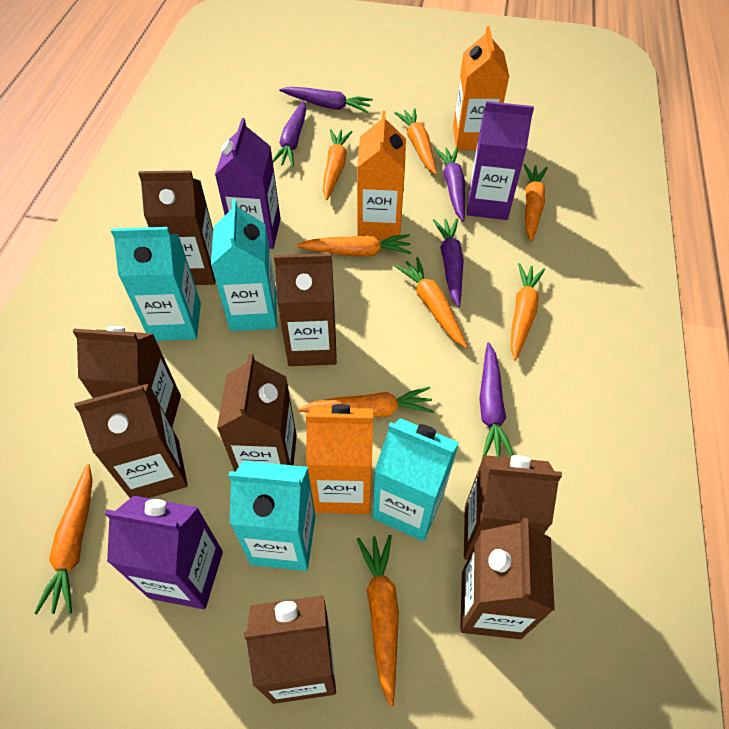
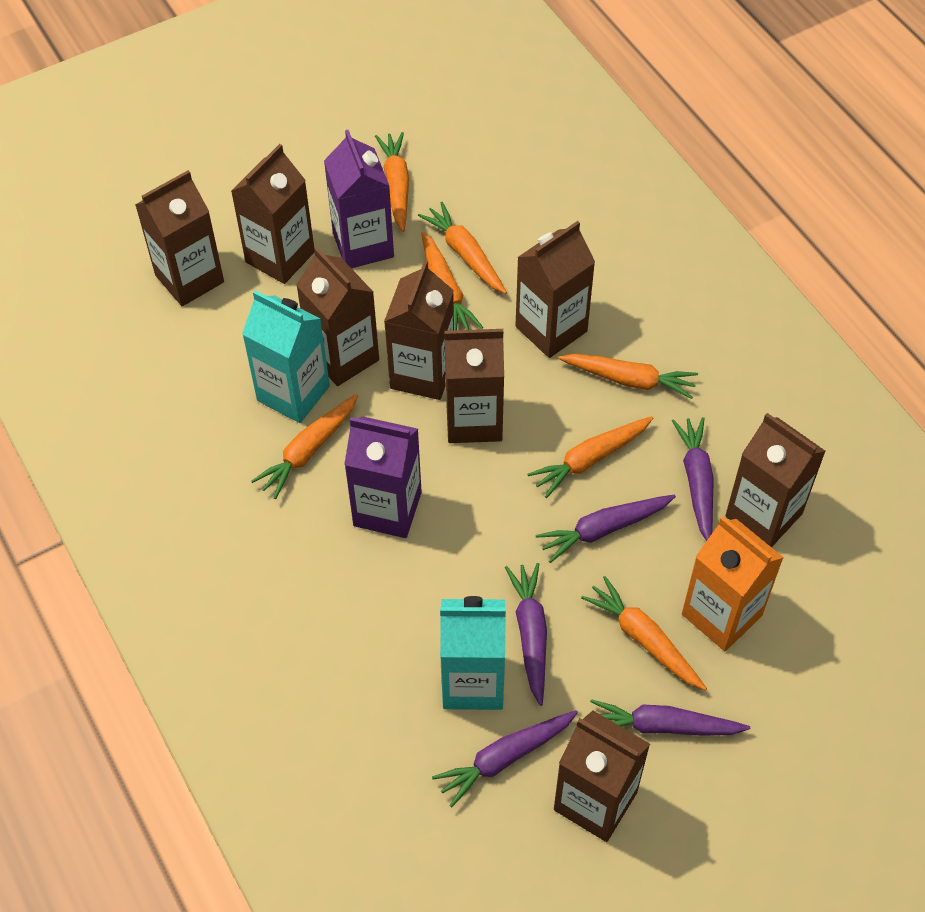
orange carrot: 9 -> 7
orange carton: 3 -> 1
purple carton: 3 -> 2
turquoise carton: 4 -> 2

